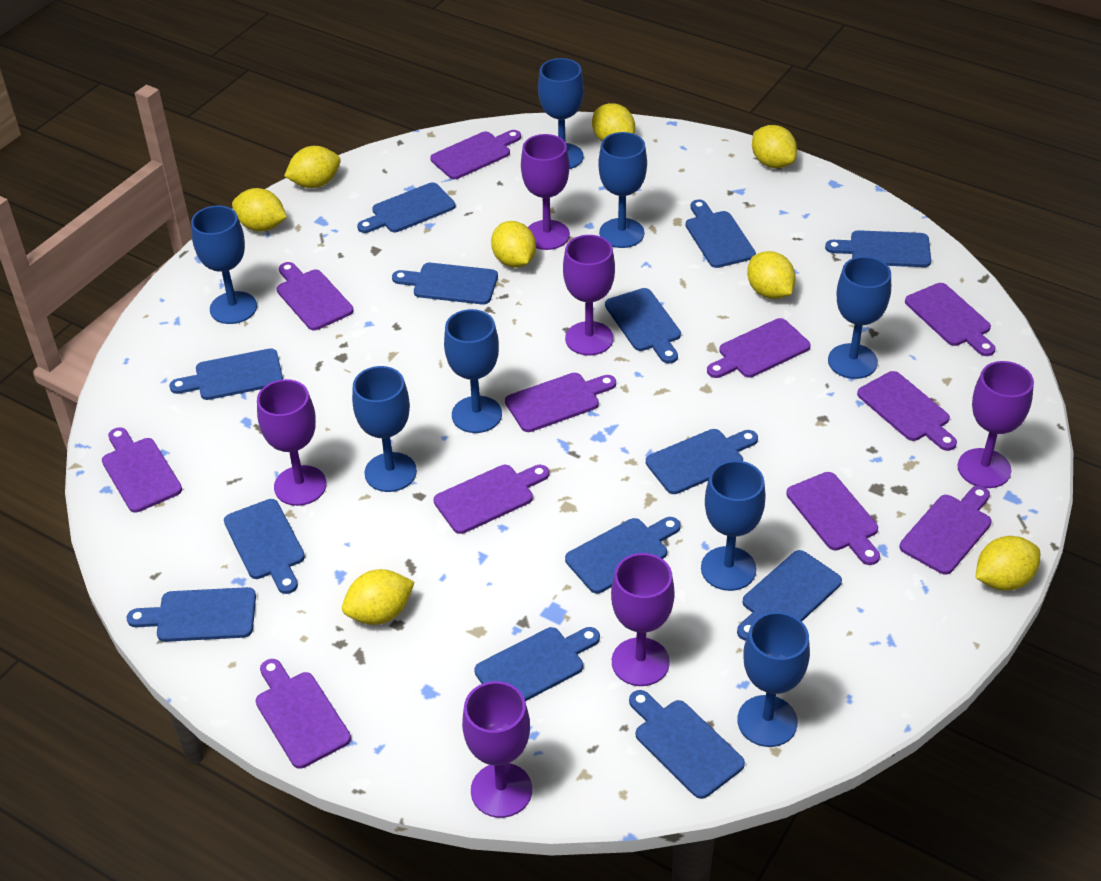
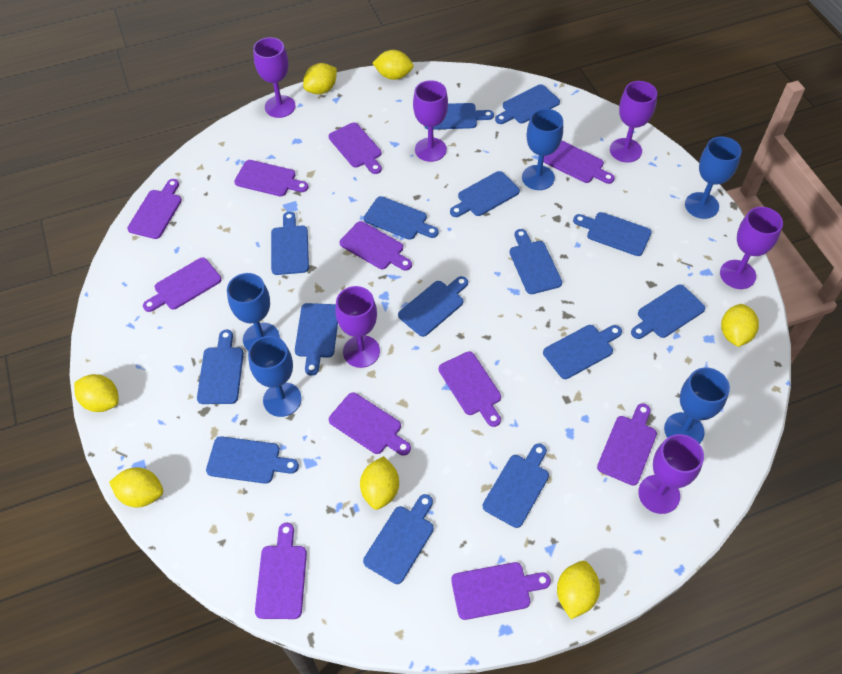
blue cutting board: 13 -> 15
blue goblet: 8 -> 5
yellow lemon: 8 -> 7

